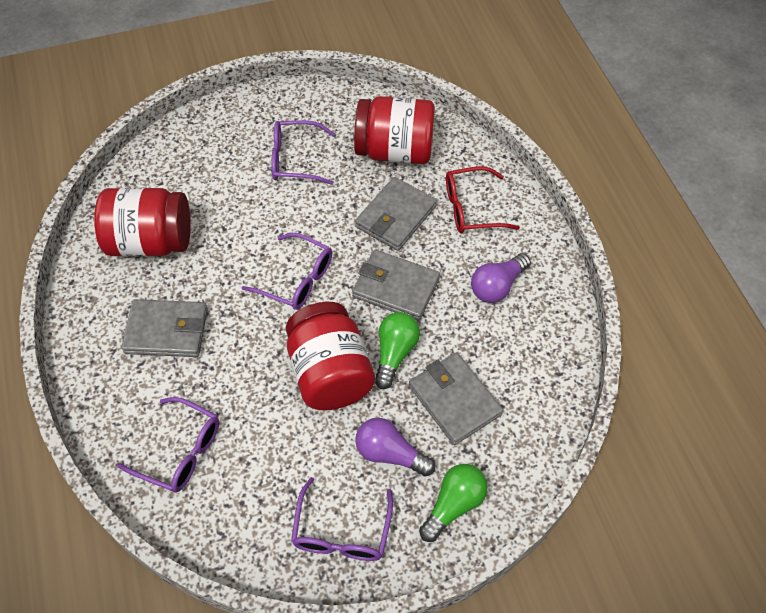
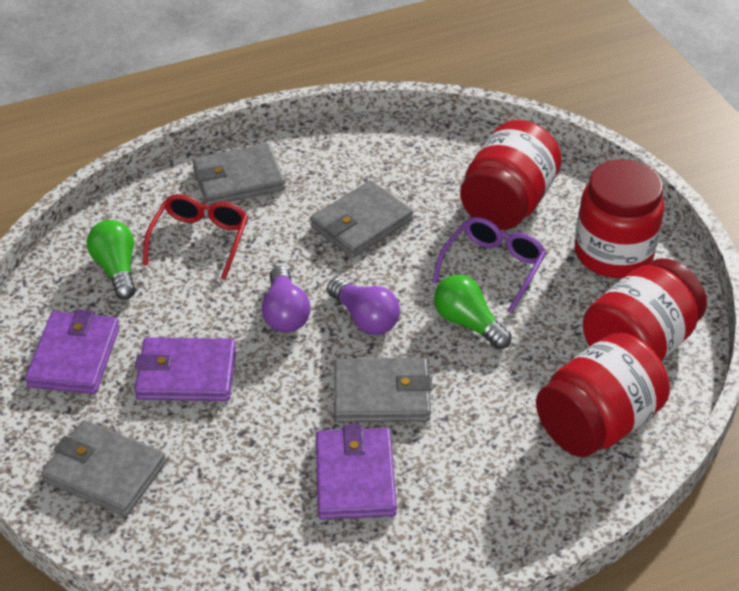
purple glasses: 4 -> 1
purple wallet: 0 -> 3
red jar: 3 -> 4

